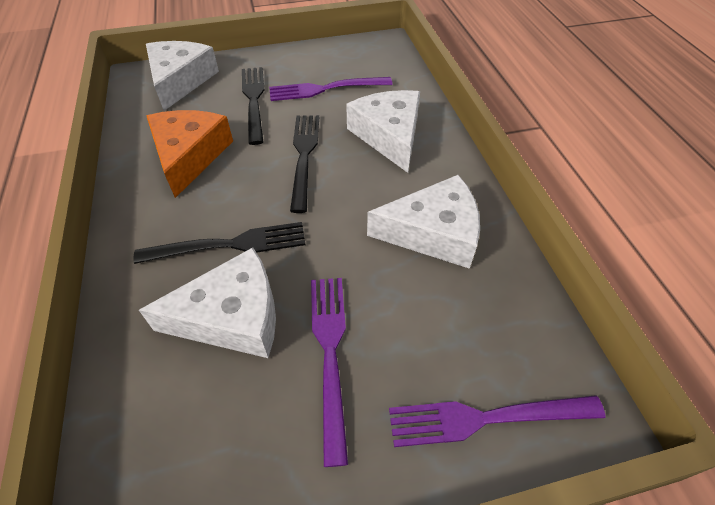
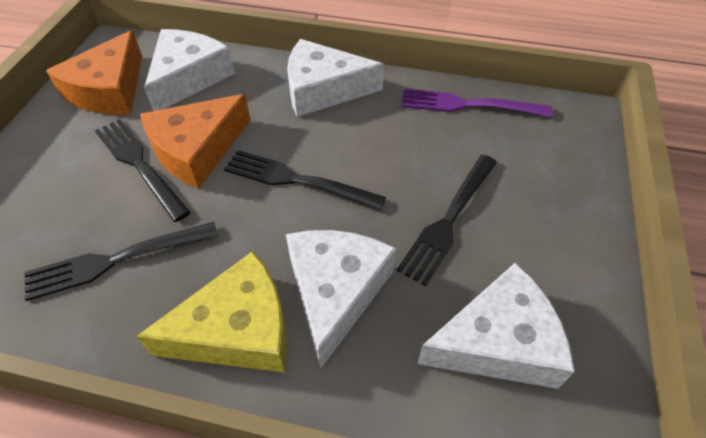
black fork: 3 -> 4
orange cheese: 1 -> 2
purple fork: 3 -> 1
yellow cheese: 0 -> 1

